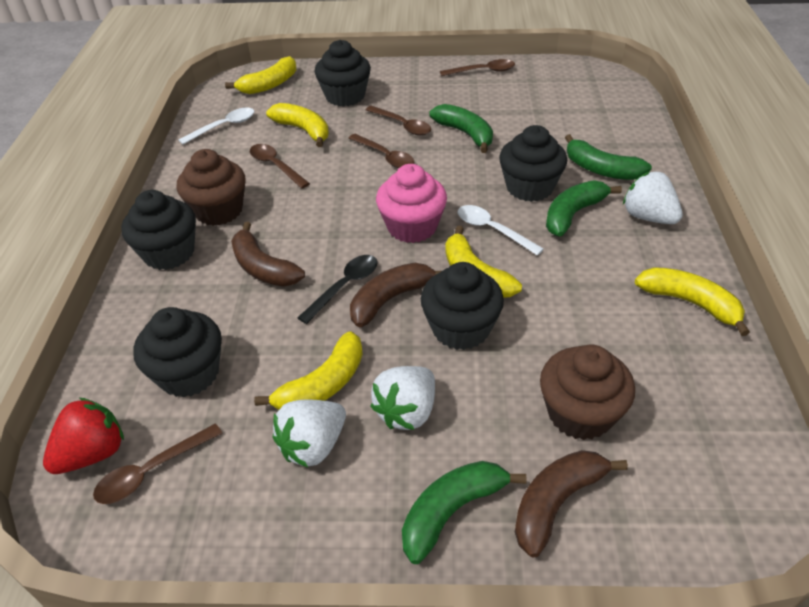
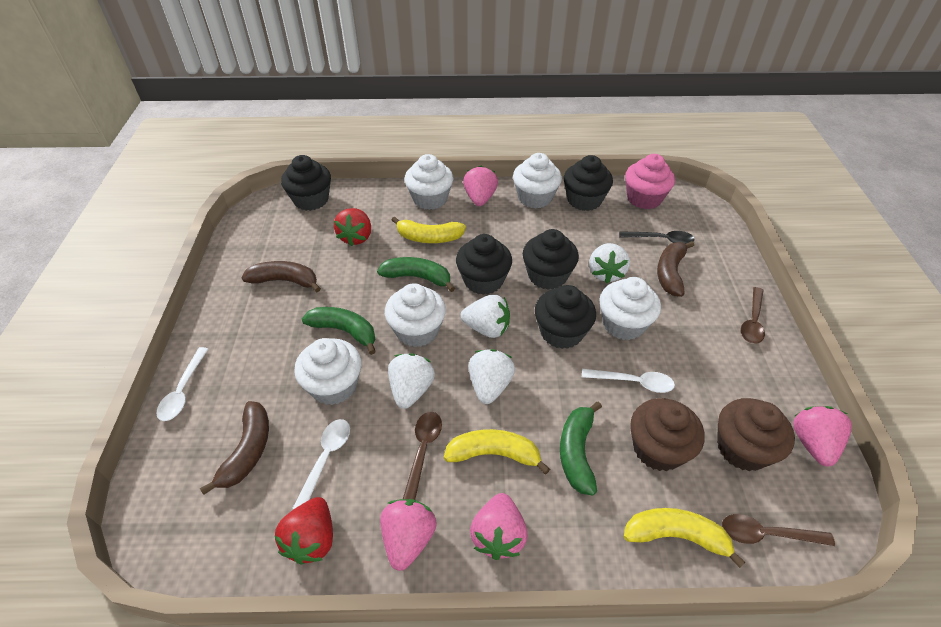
brown spoon: 5 -> 3
green banana: 4 -> 3
pink strawberry: 0 -> 4
red strawberry: 1 -> 2
white cupcake: 0 -> 5
white spoon: 2 -> 3
white strawberry: 3 -> 4
yellow banana: 5 -> 3

